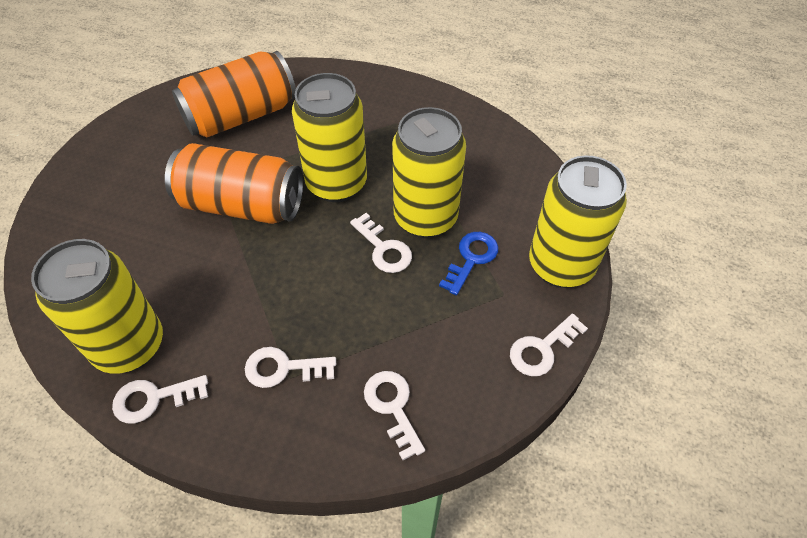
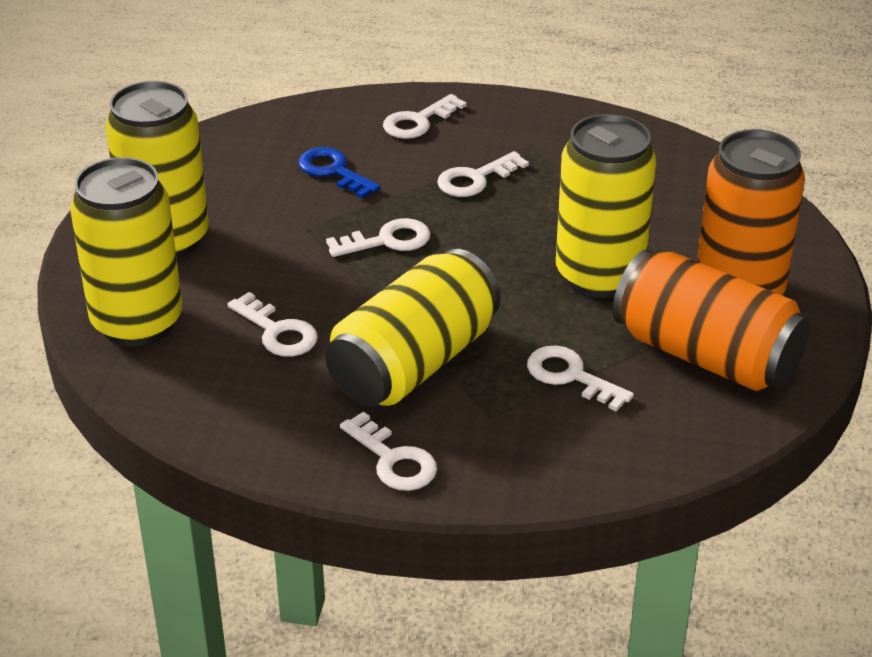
white key: 5 -> 6

